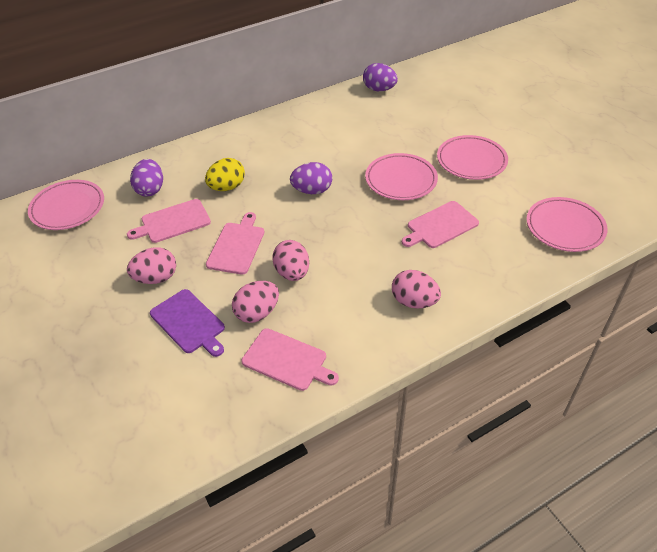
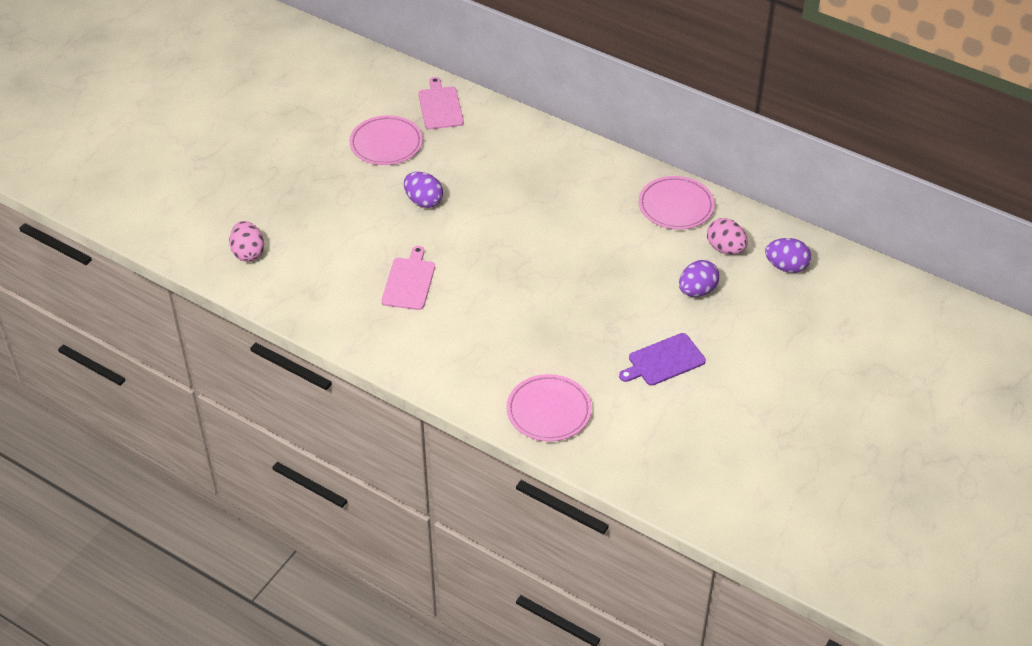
pink cutting board: 4 -> 2
pink egg: 4 -> 2
pink plate: 4 -> 3
yellow egg: 1 -> 0

